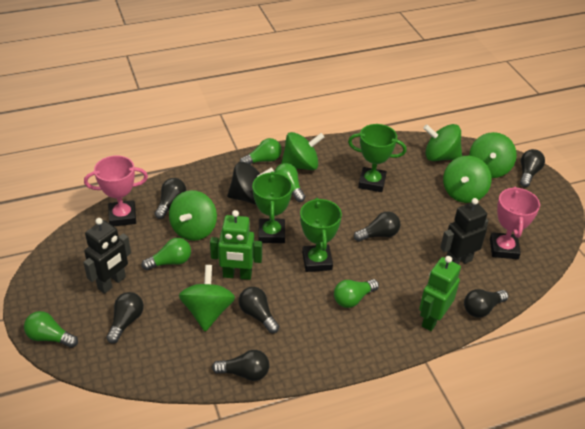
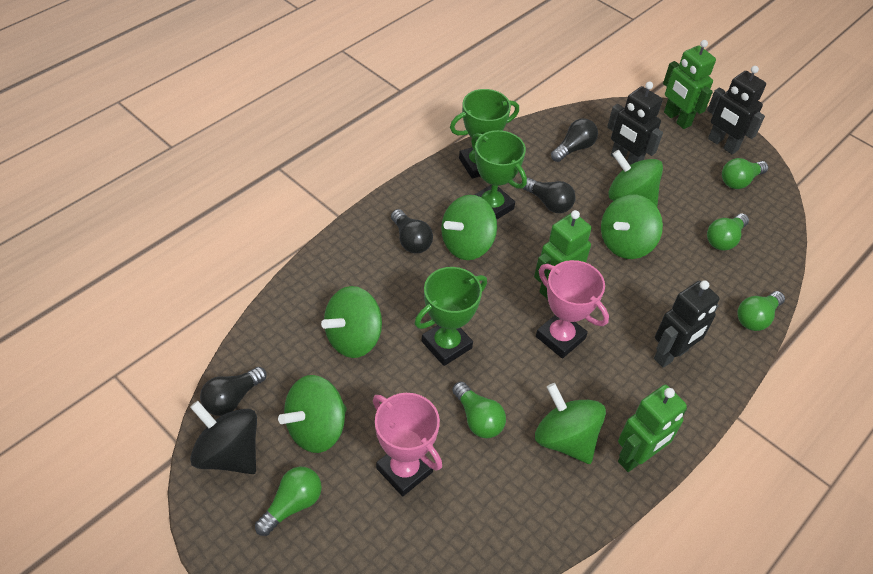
black light bulb: 7 -> 4
black robot: 2 -> 3
green robot: 2 -> 3

